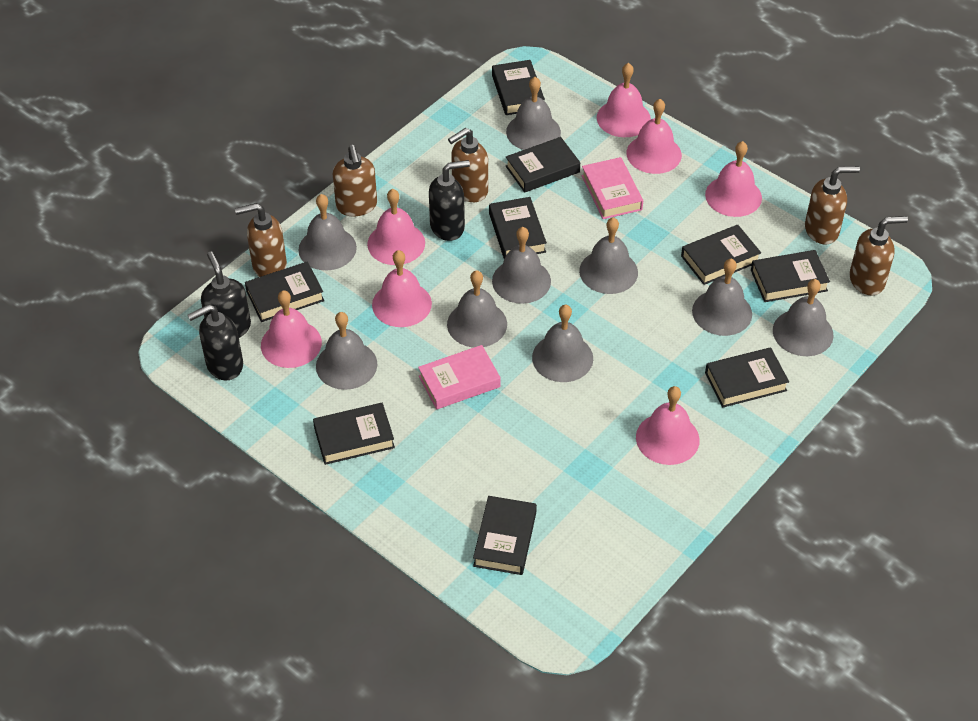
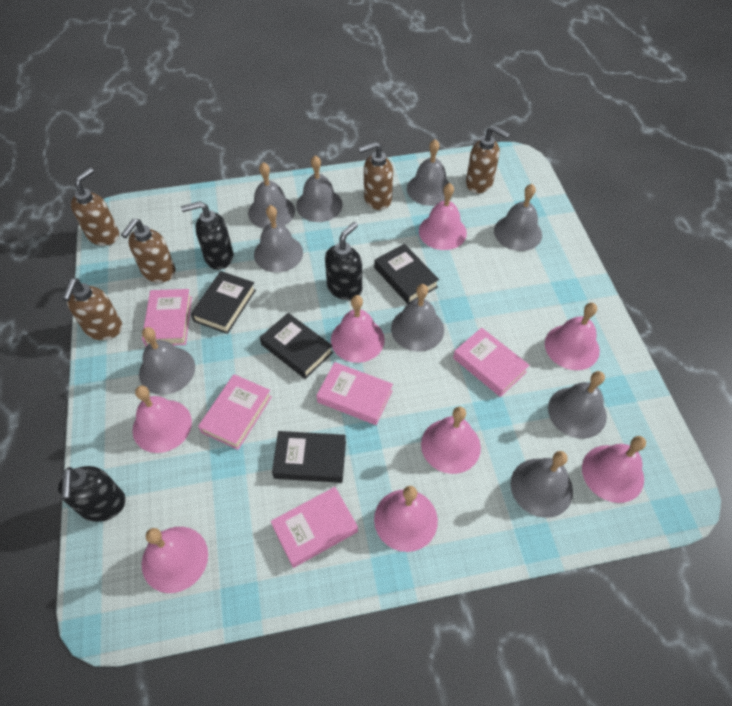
black book: 9 -> 4
pink bell: 7 -> 8
pink book: 2 -> 5

